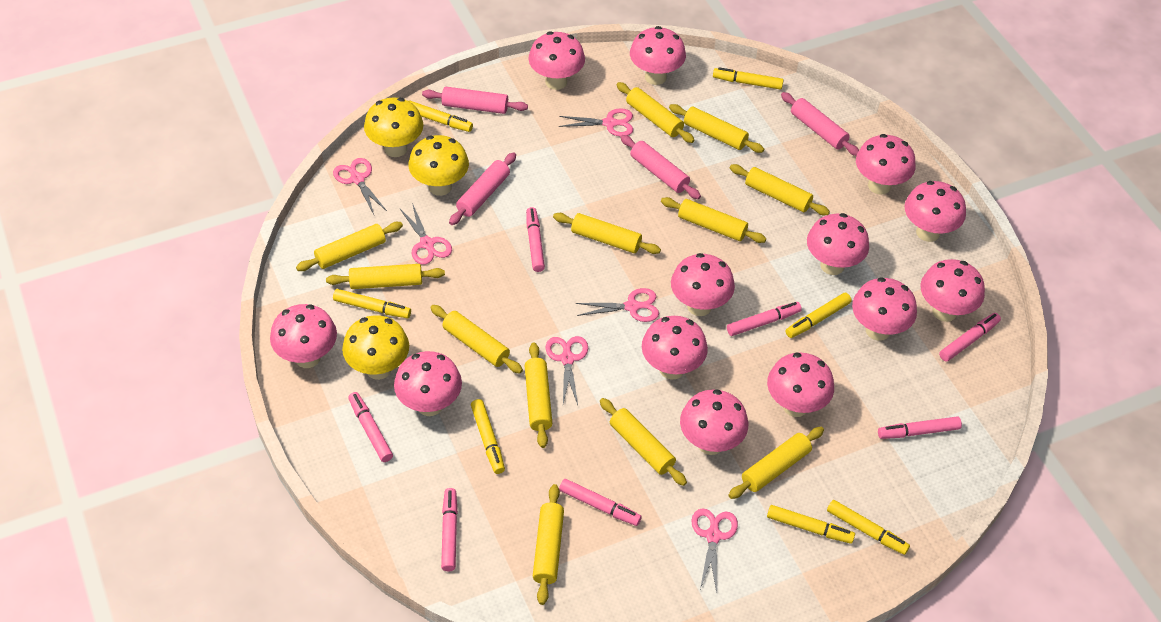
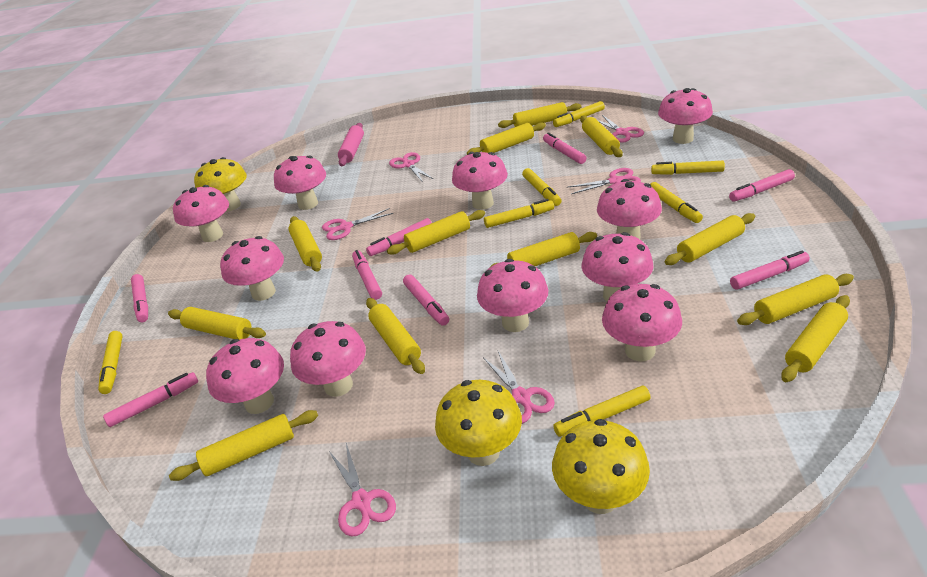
pink marker: 7 -> 8
pink mushroom: 13 -> 11
pink rolling pin: 4 -> 1

